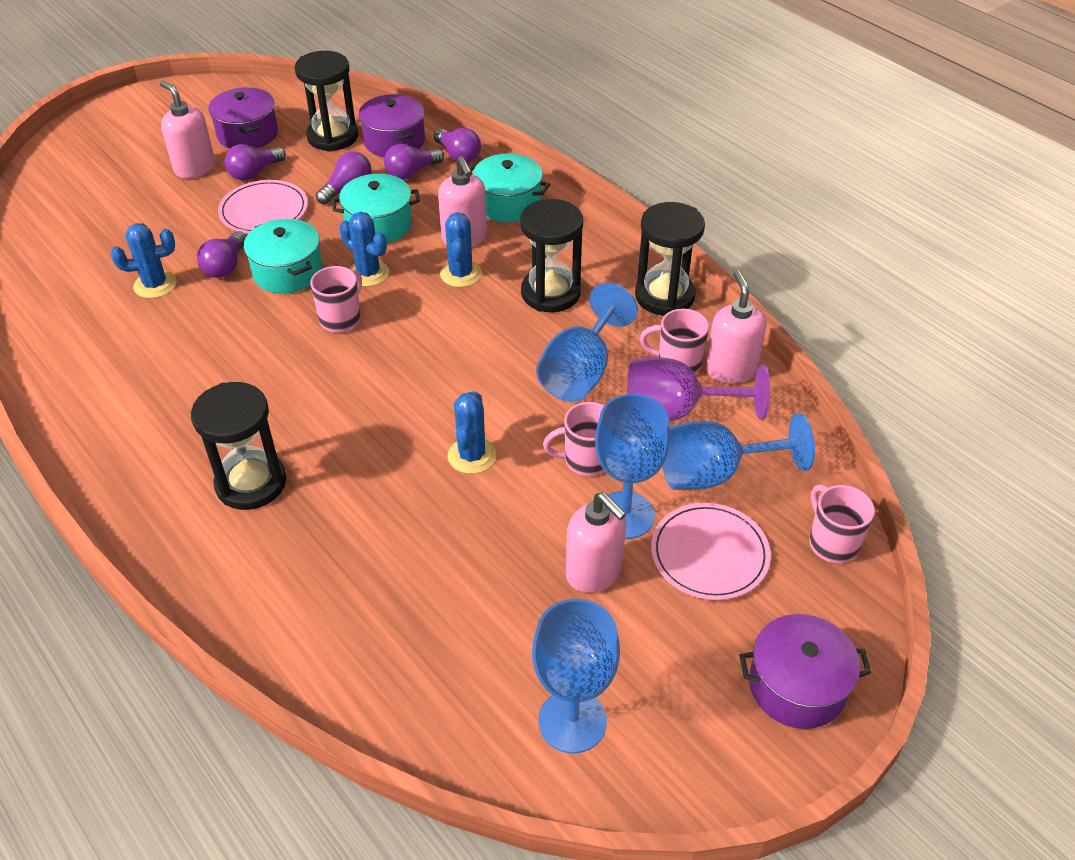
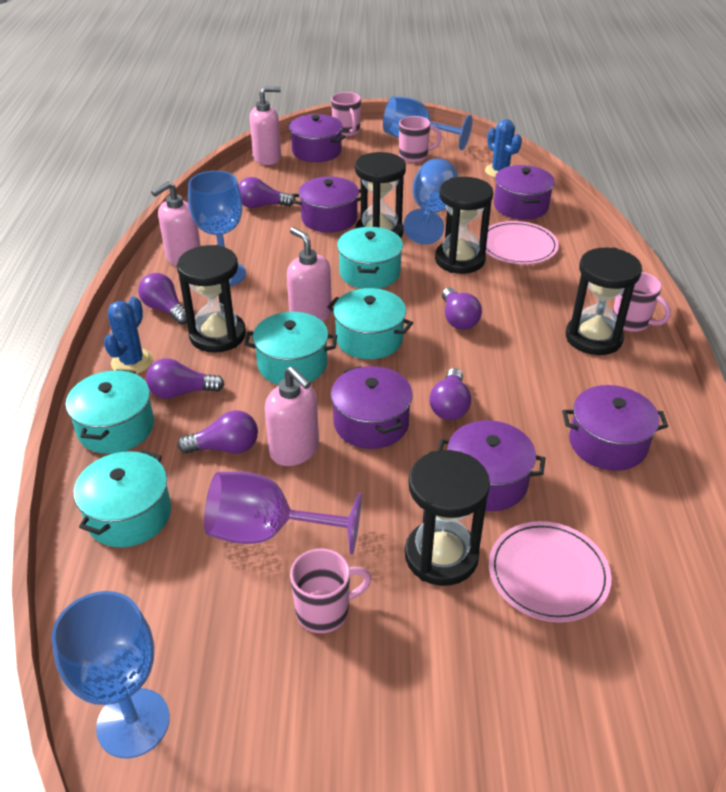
black hourglass: 4 -> 5
blue cactus: 4 -> 2
purple light bulb: 5 -> 6
purple pot: 3 -> 6
turquoise pot: 3 -> 5

